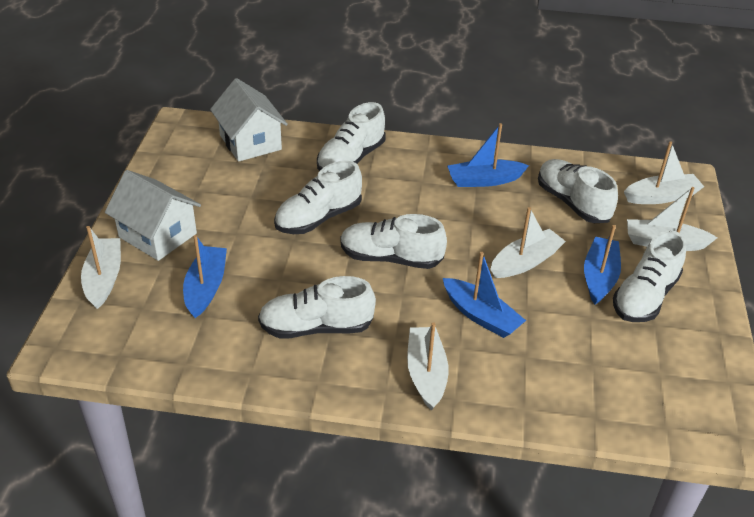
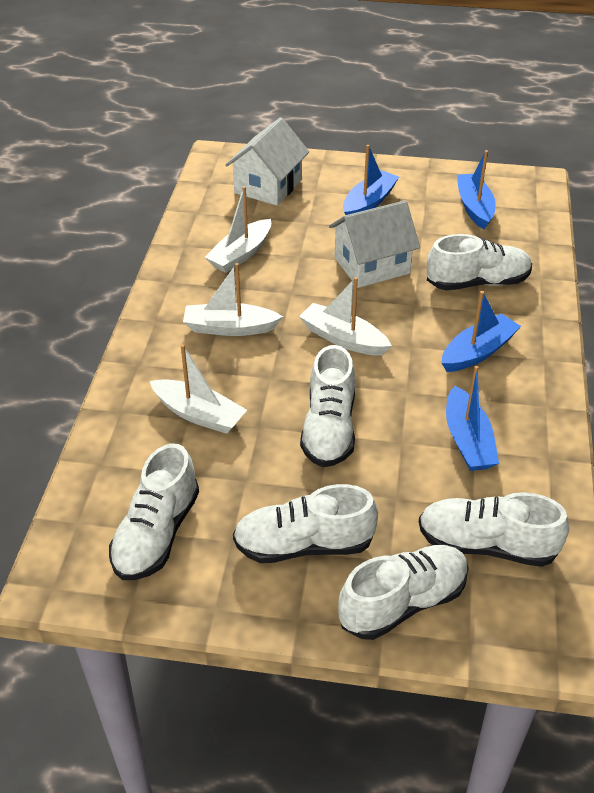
white boat: 5 -> 4

